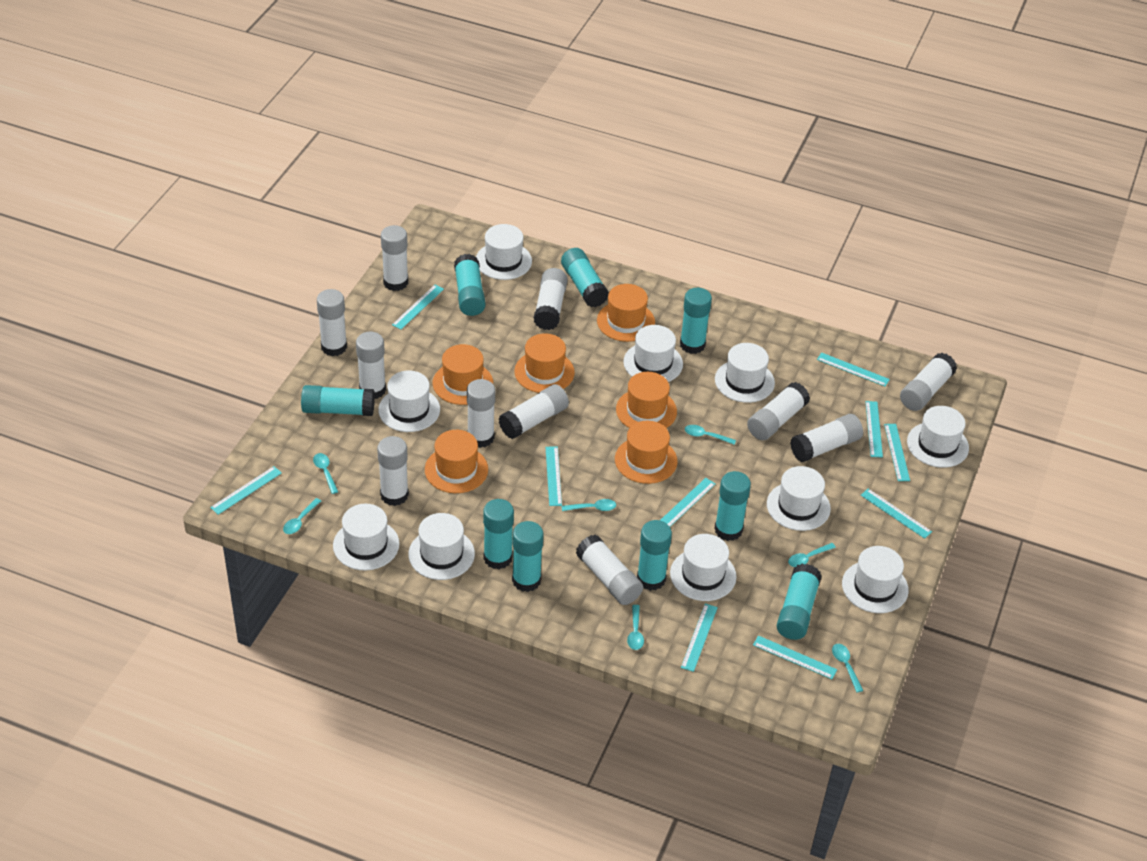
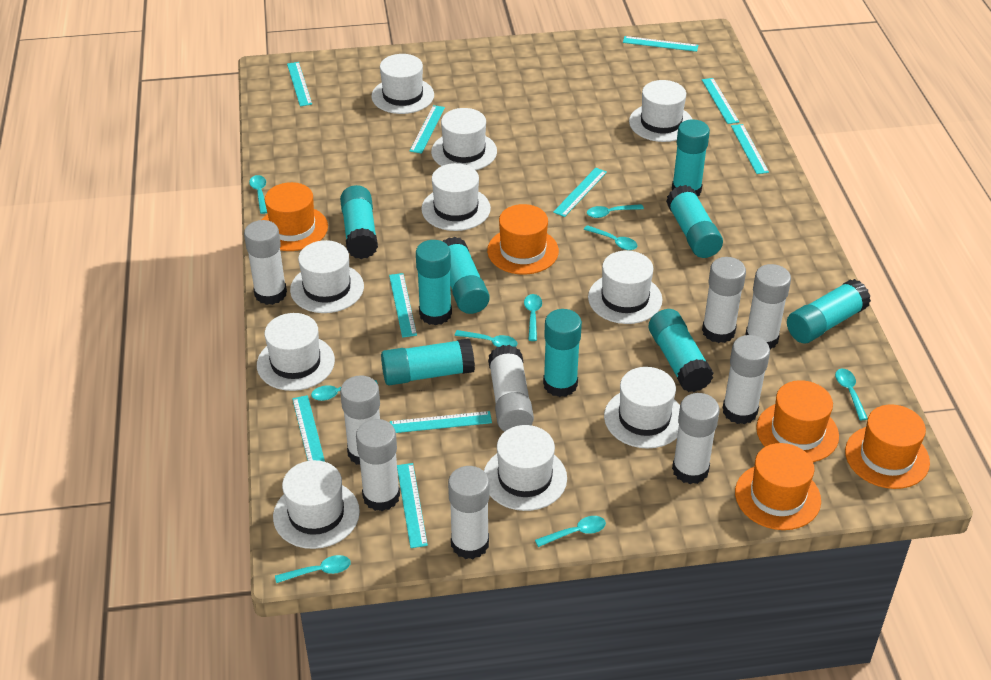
orange hat: 6 -> 5
turquoise spoon: 7 -> 9
white glue stick: 11 -> 9

